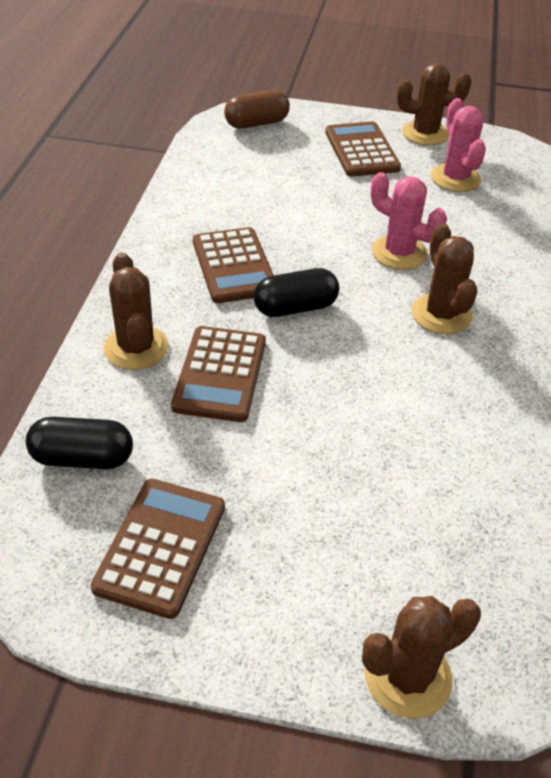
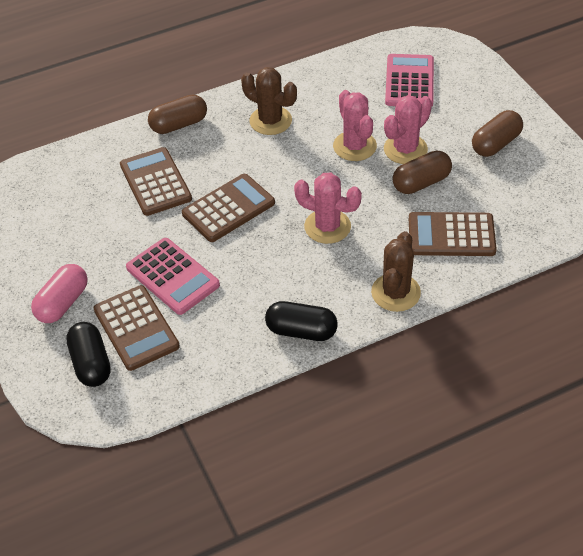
brown cactus: 4 -> 2
brown capsule: 1 -> 3
pink cactus: 2 -> 3
pink calculator: 0 -> 2
pink capsule: 0 -> 1

